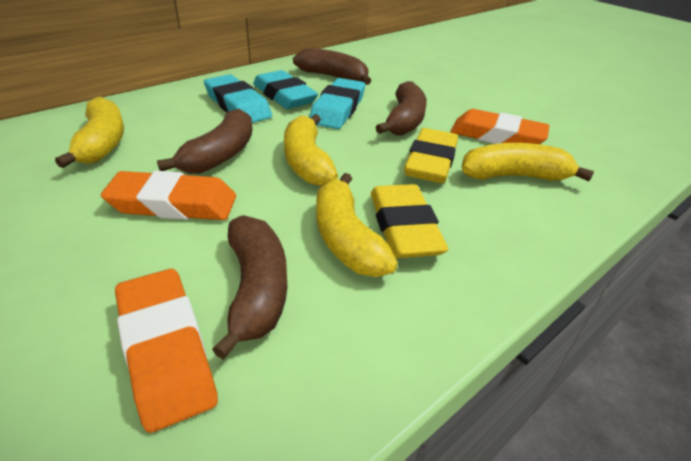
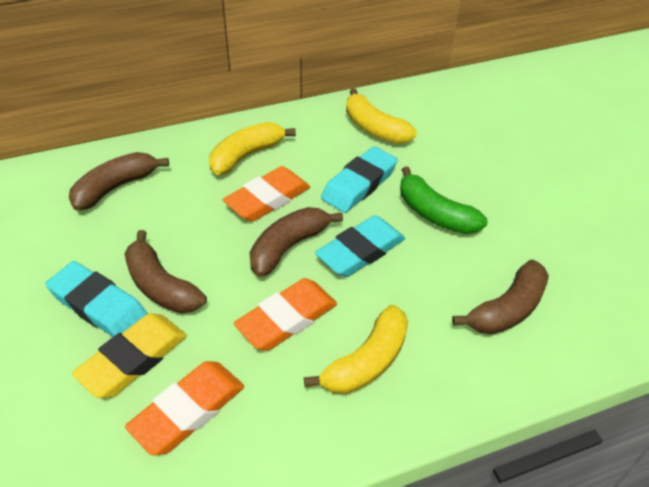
green banana: 0 -> 1
yellow banana: 4 -> 3
yellow eraser: 2 -> 1

